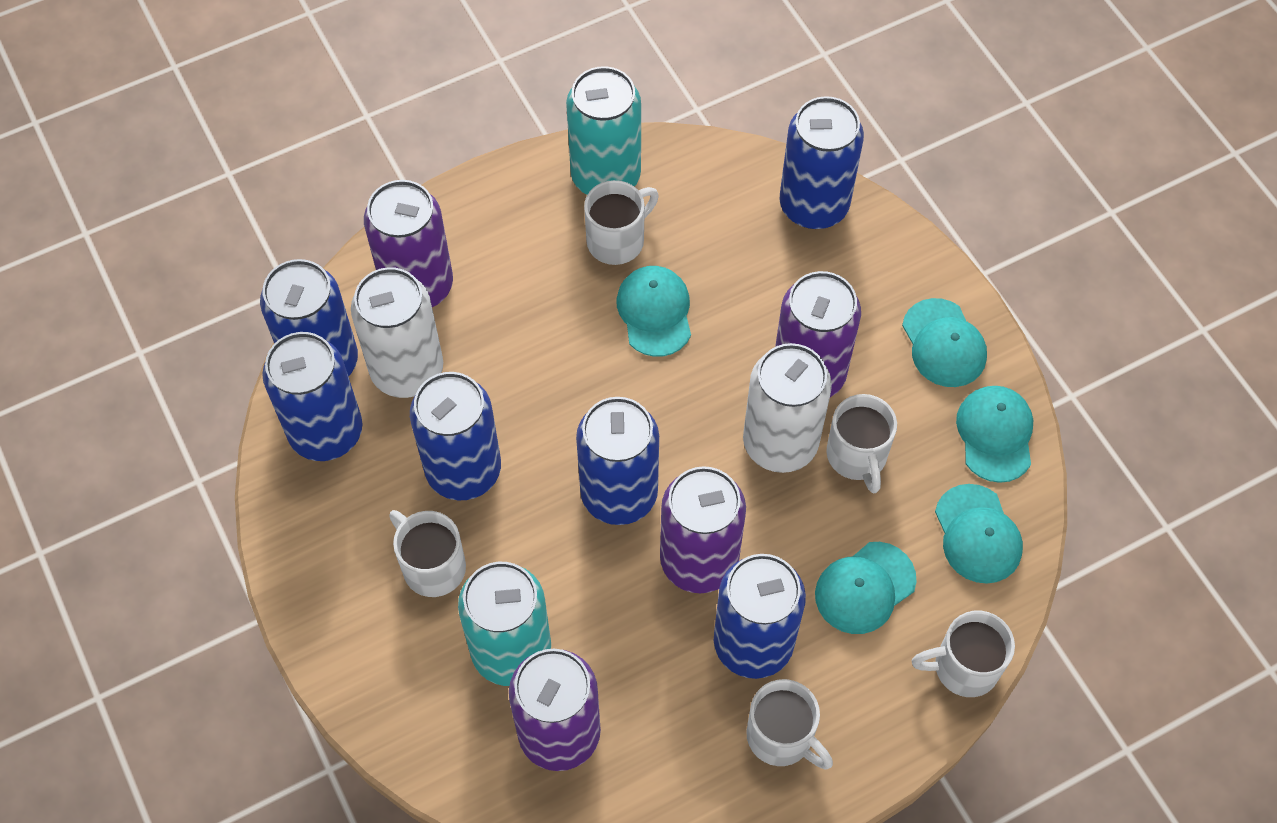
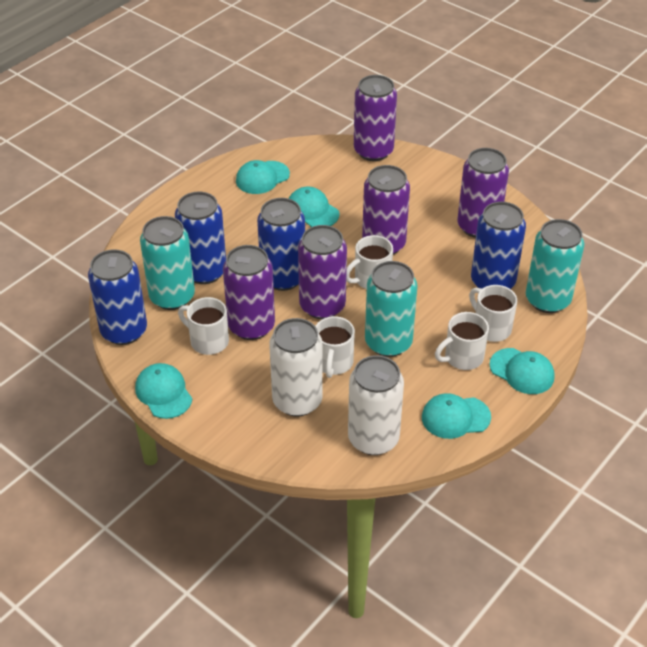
blue can: 6 -> 4
purple can: 4 -> 5
turquoise can: 2 -> 3

